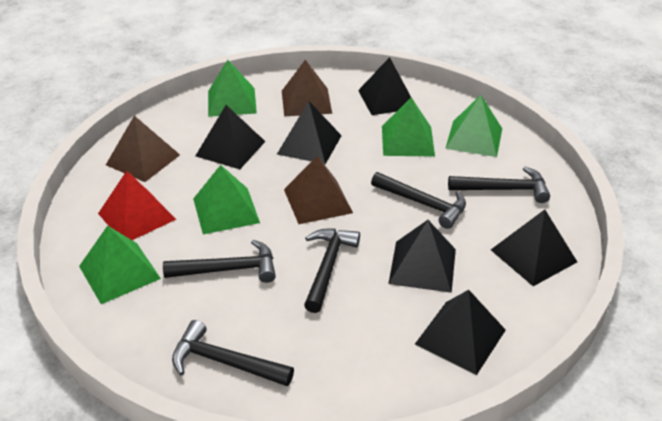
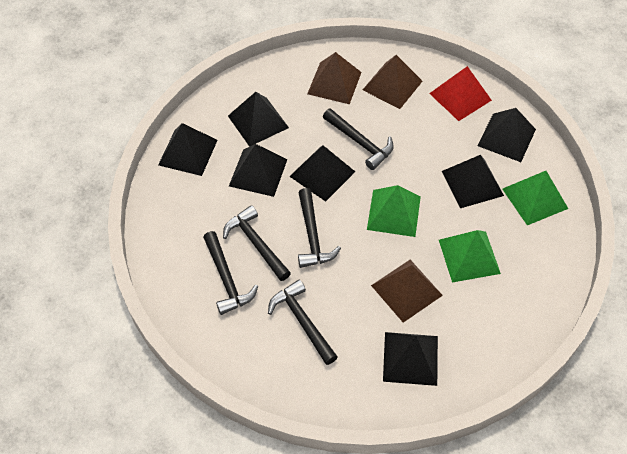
black pyramid: 6 -> 7
green pyramid: 5 -> 3

